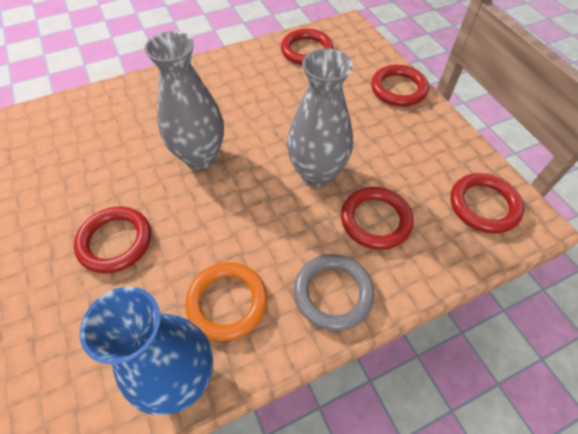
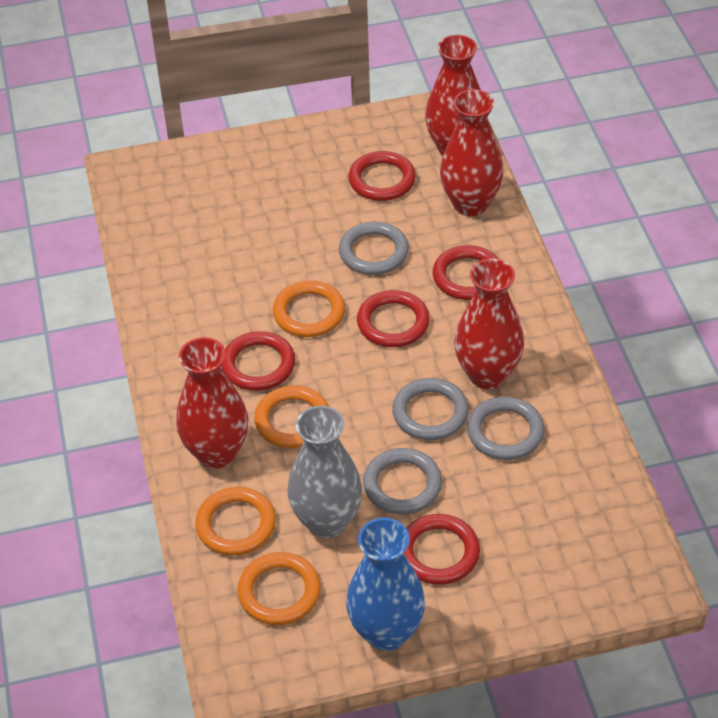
grey ring: 1 -> 4
grey vase: 2 -> 1
orange ring: 1 -> 4
red vase: 0 -> 4

